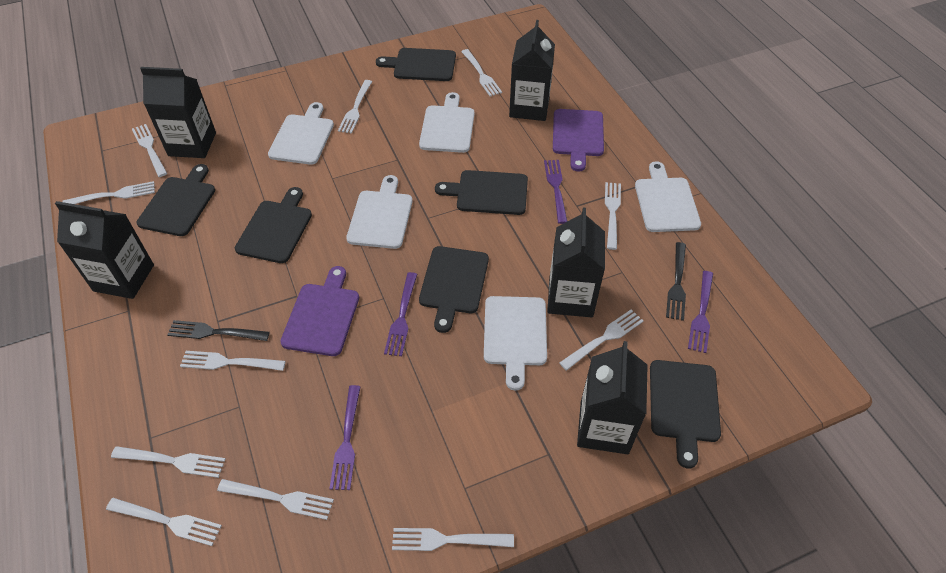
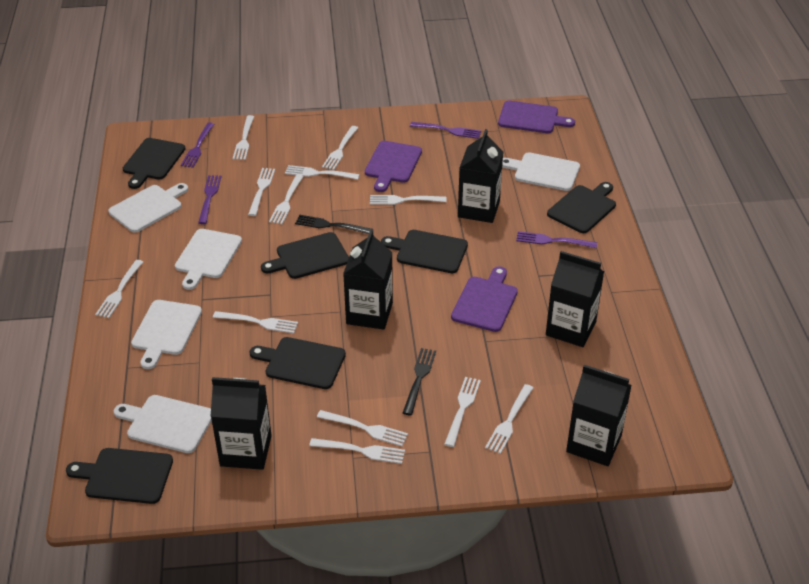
purple cutting board: 2 -> 3
white fork: 11 -> 12

